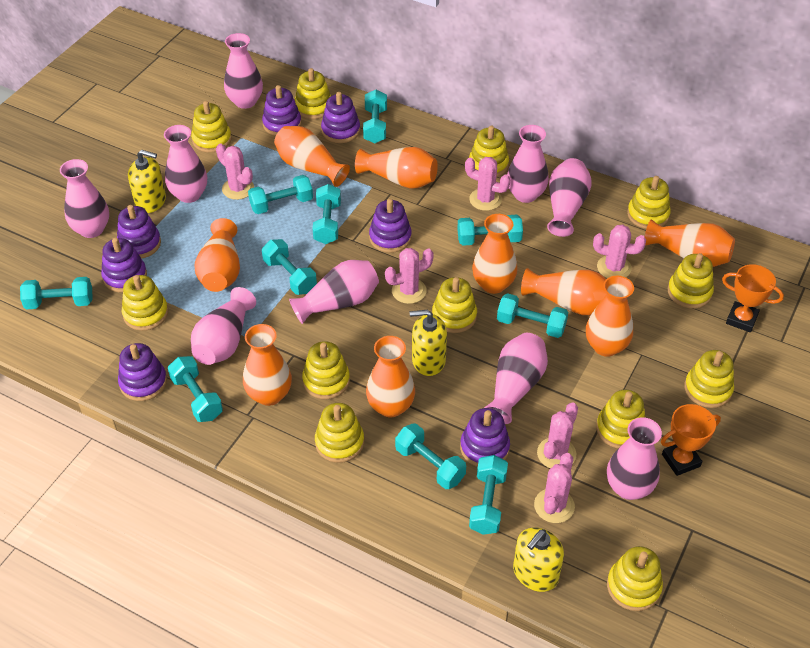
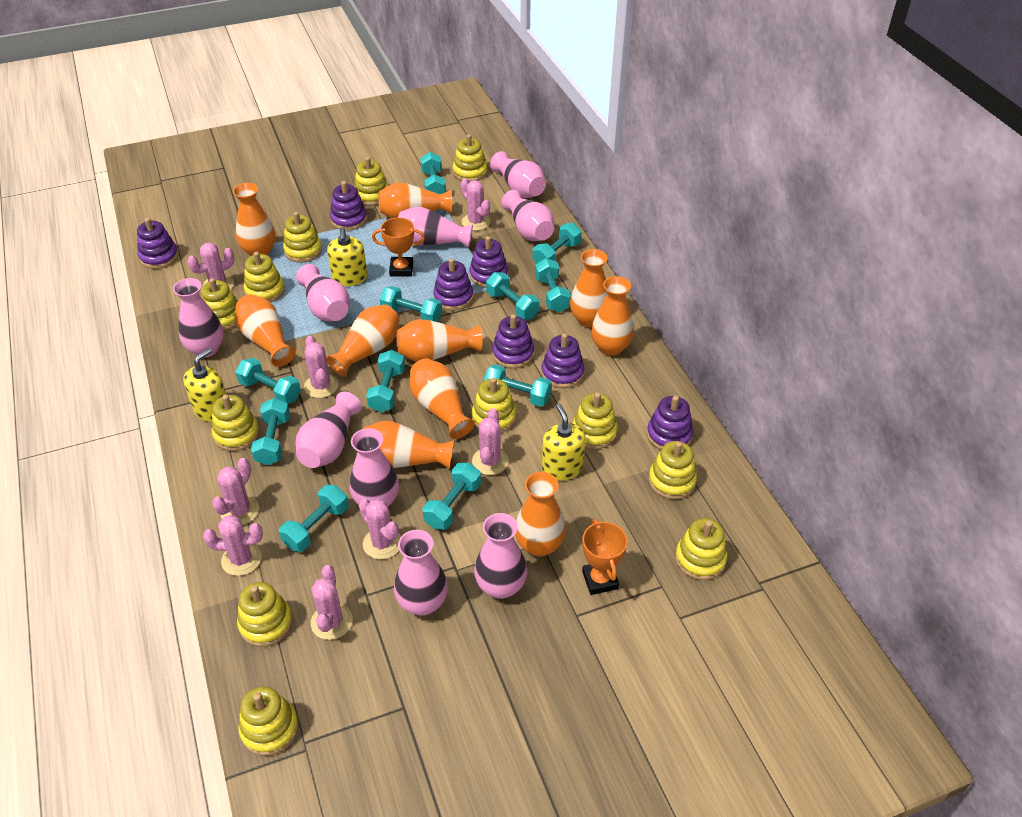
orange vase: 9 -> 10
pink cactus: 6 -> 8
turquoise dumbbell: 10 -> 11

